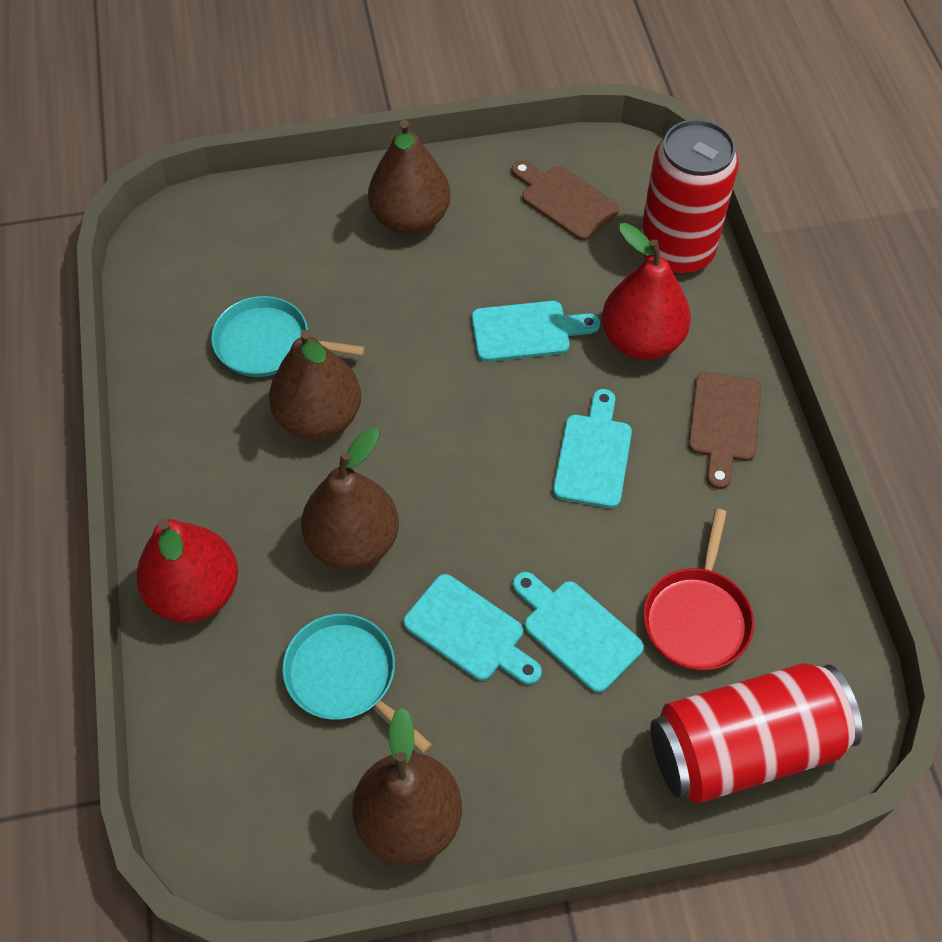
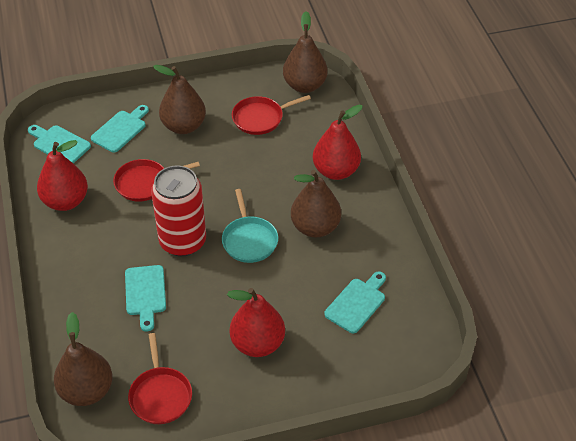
brown cutting board: 2 -> 0
red can: 2 -> 1
red pan: 1 -> 3
red pear: 2 -> 3
turquoise pan: 2 -> 1

